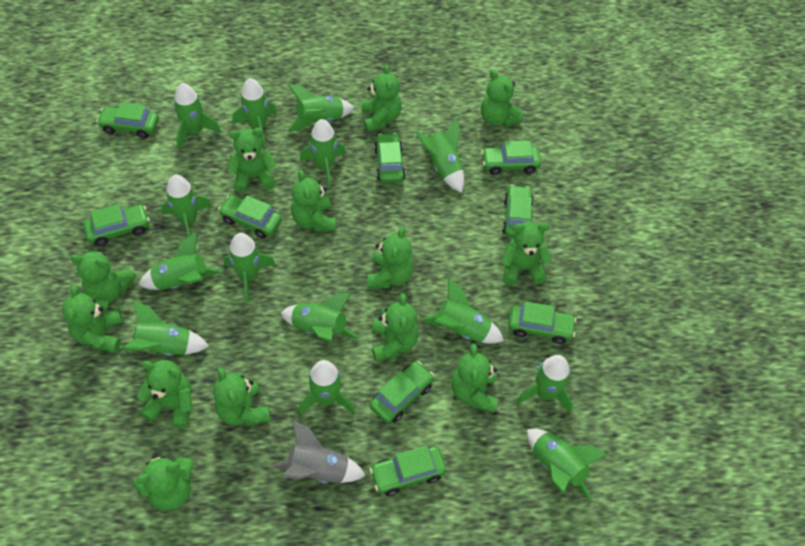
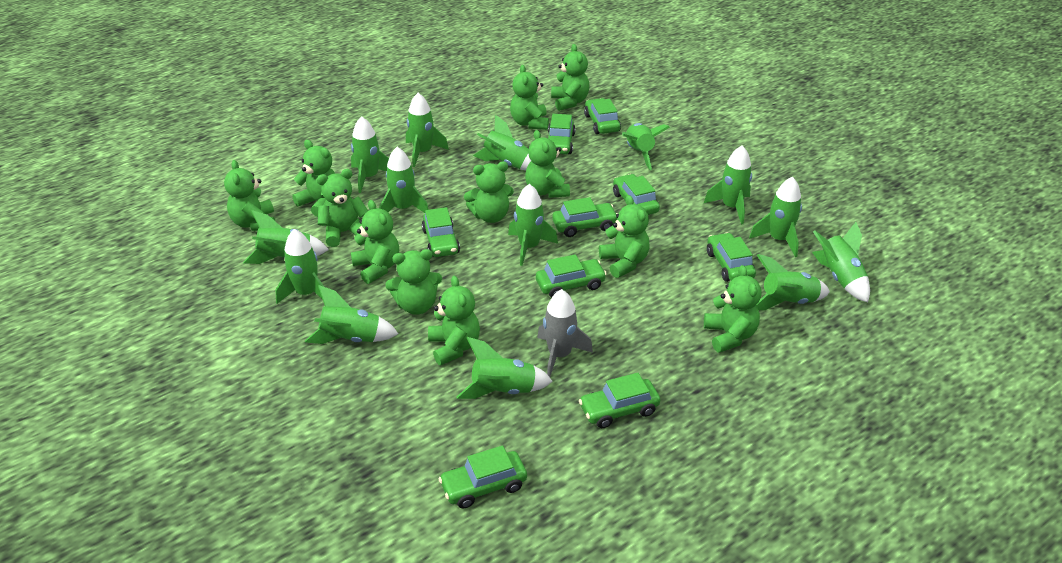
green teddy bear: 13 -> 12

